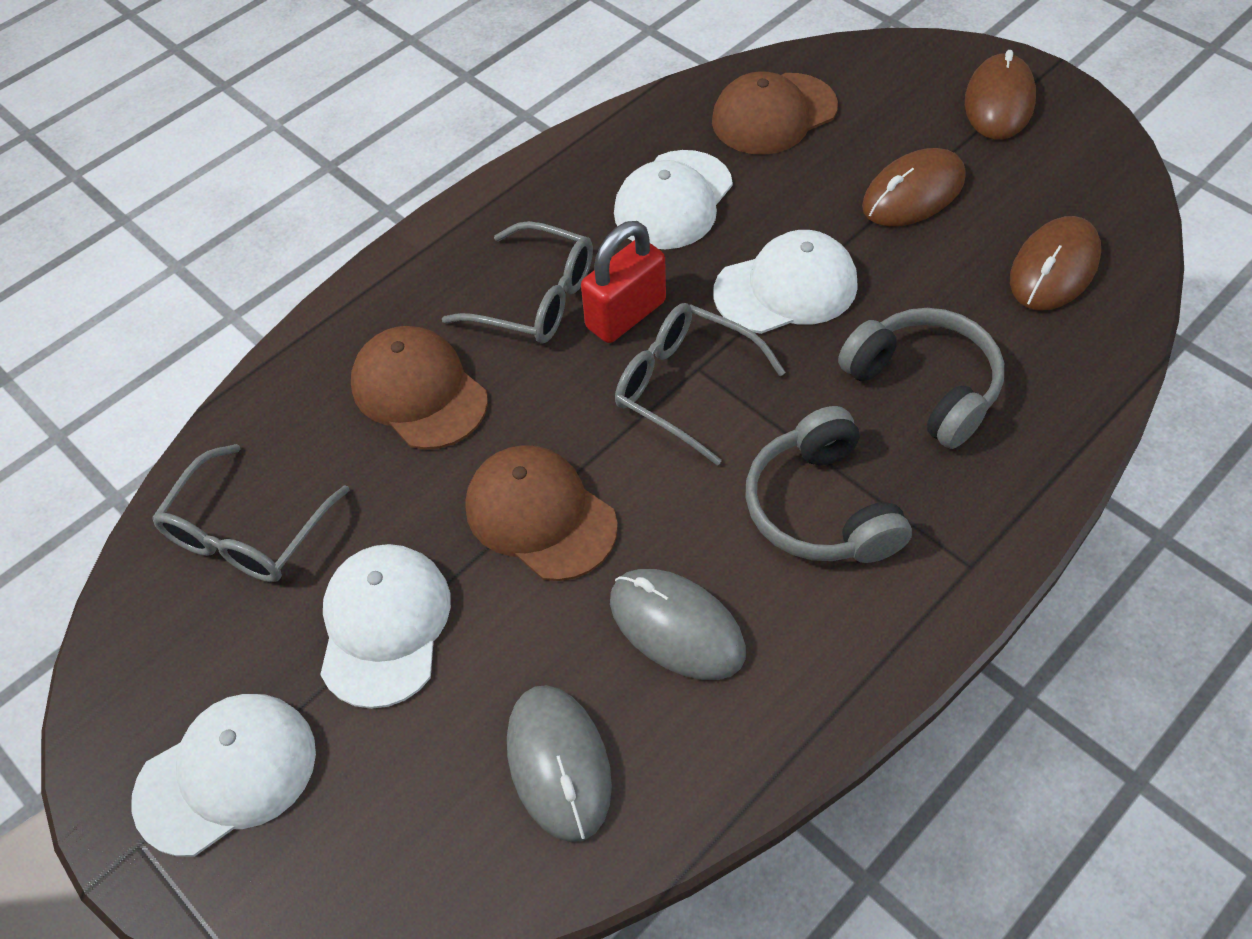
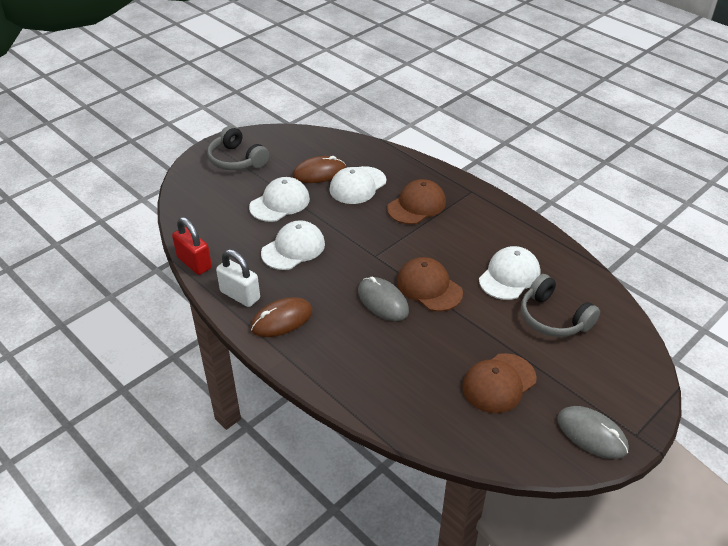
brown mouse: 3 -> 2
grey glasses: 3 -> 0
white padlock: 0 -> 1

